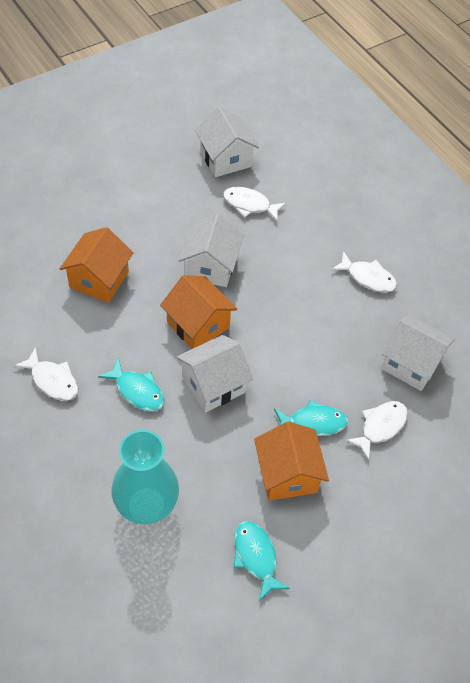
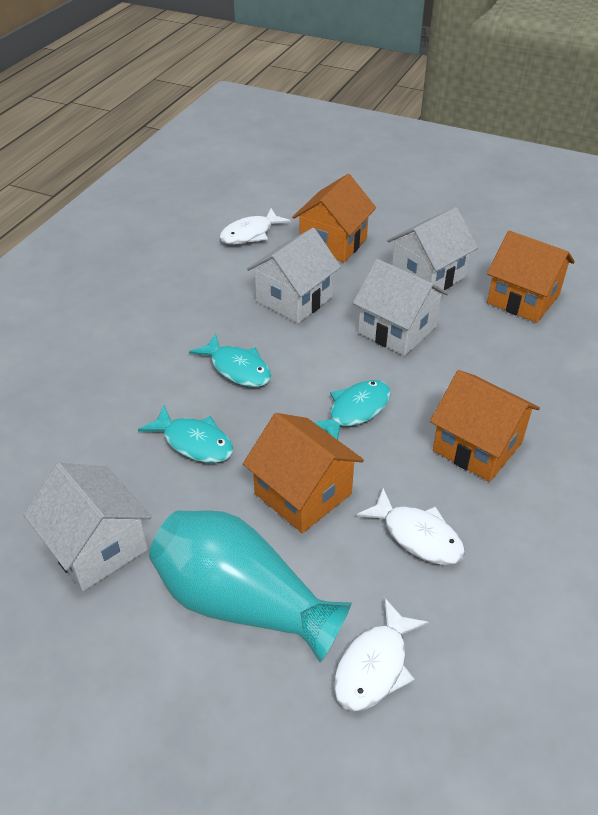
orange house: 3 -> 4
white fish: 4 -> 3

